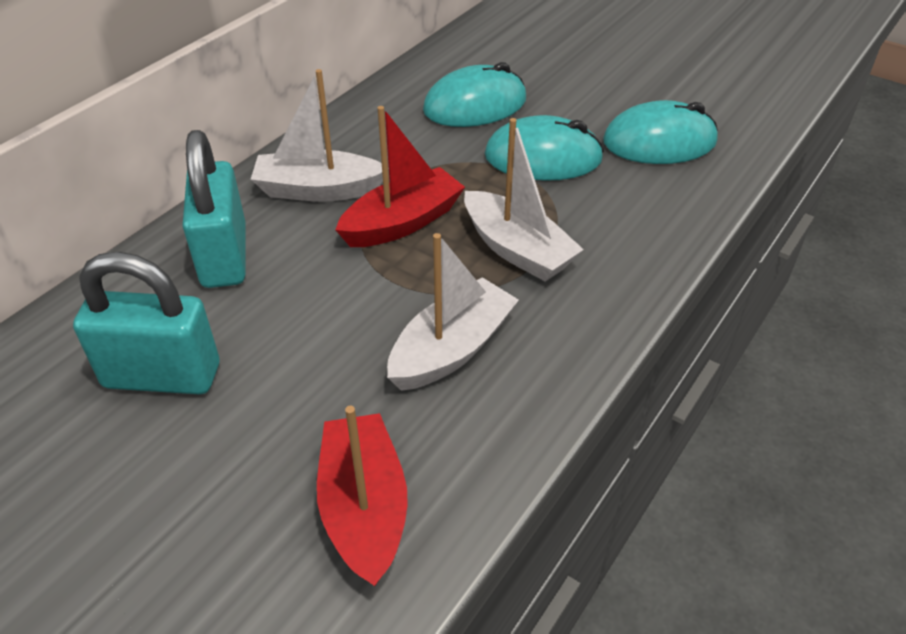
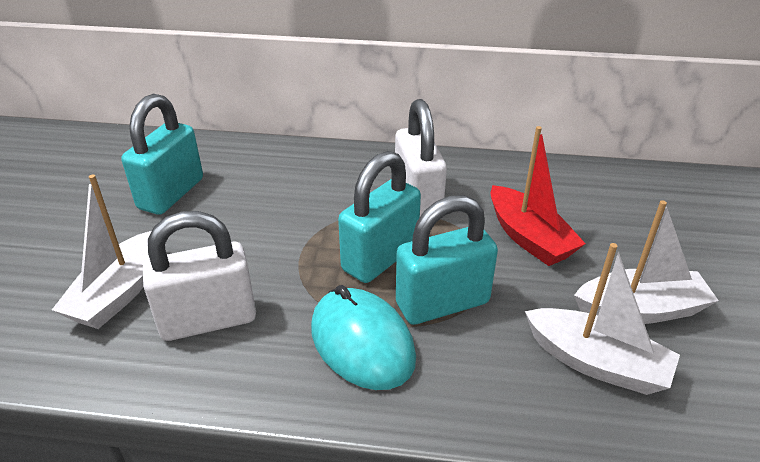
red boat: 2 -> 1
turquoise mouse: 3 -> 1
turquoise padlock: 2 -> 3
white padlock: 0 -> 2

